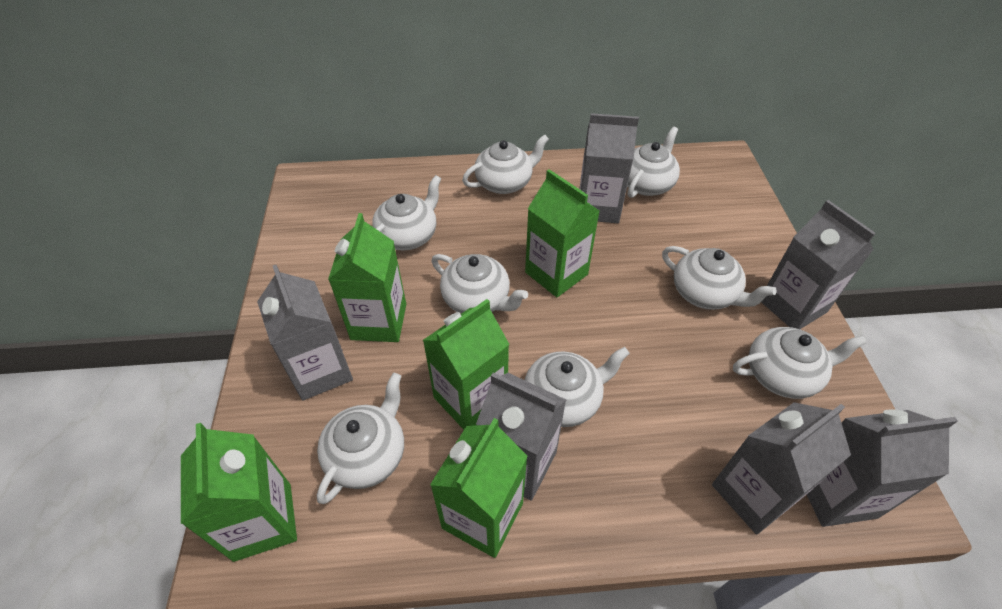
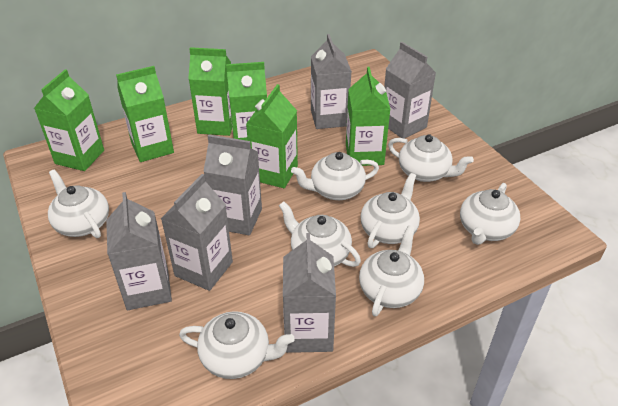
green carton: 5 -> 6

